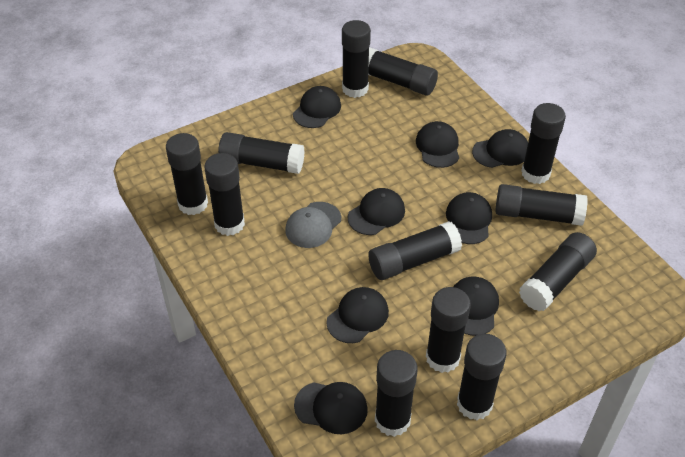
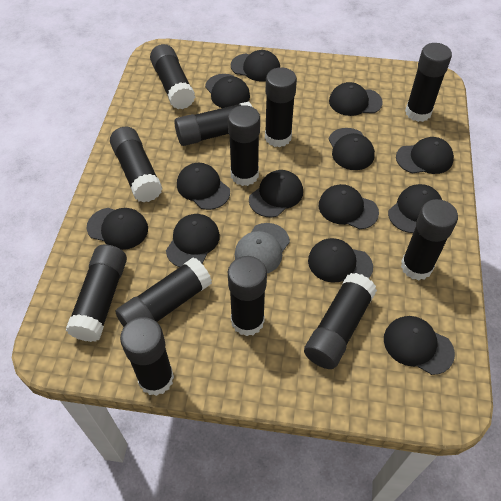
black cap: 8 -> 13

